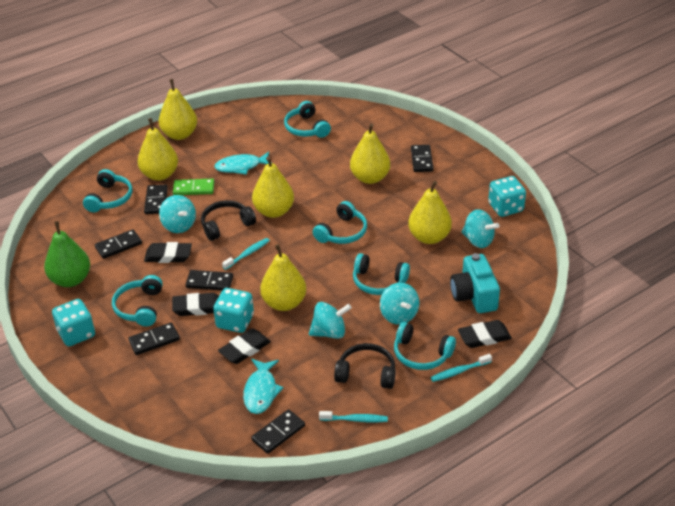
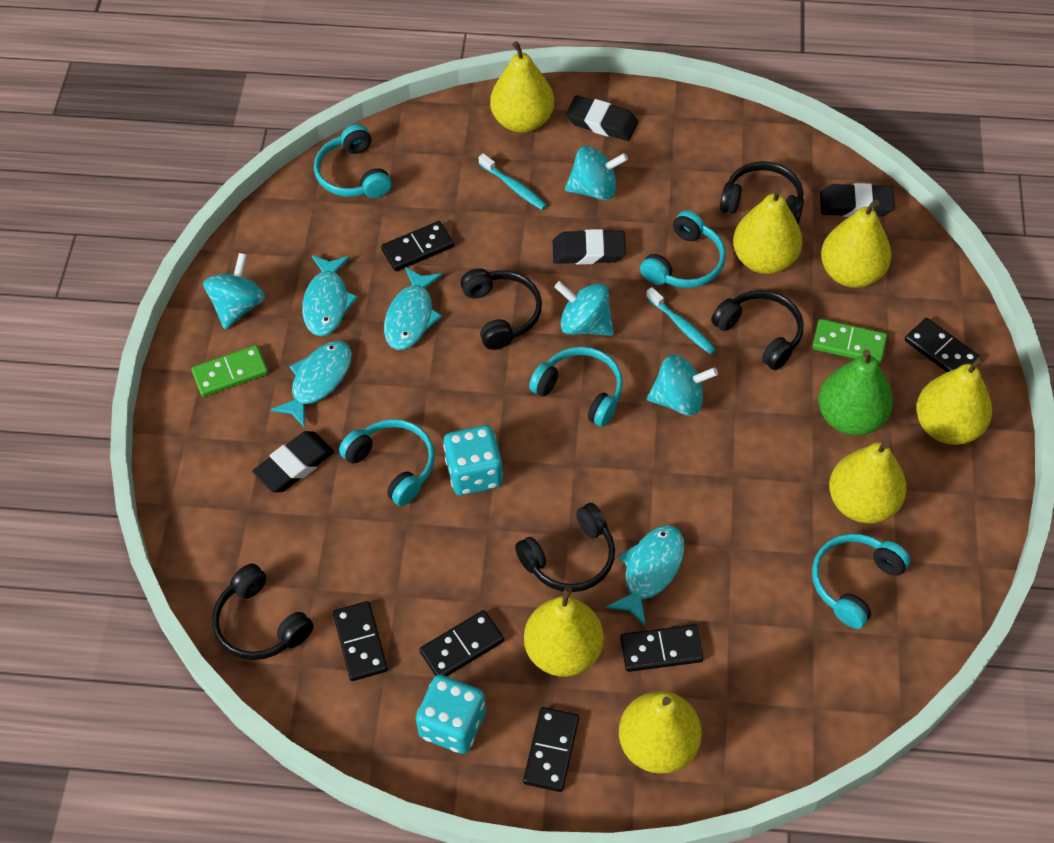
black headphones: 2 -> 5
green domino: 1 -> 2
turquoise camera: 1 -> 0
turquoise dice: 3 -> 2
turquoise fish: 2 -> 4
turquoise headphones: 6 -> 5
turquoise toothbrush: 3 -> 2
yellow pear: 6 -> 7

